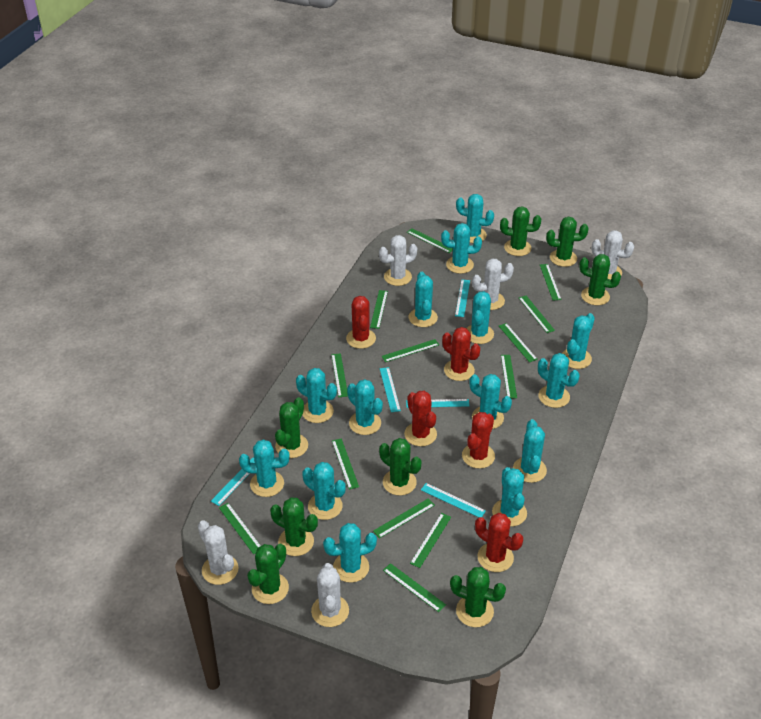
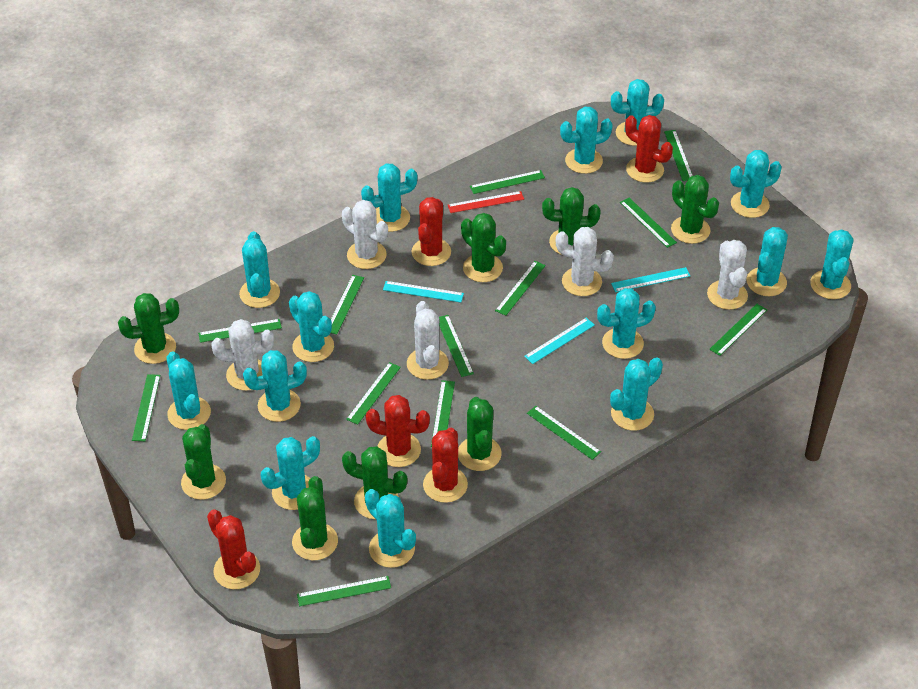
red ruler: 0 -> 1
turquoise ruler: 5 -> 3

